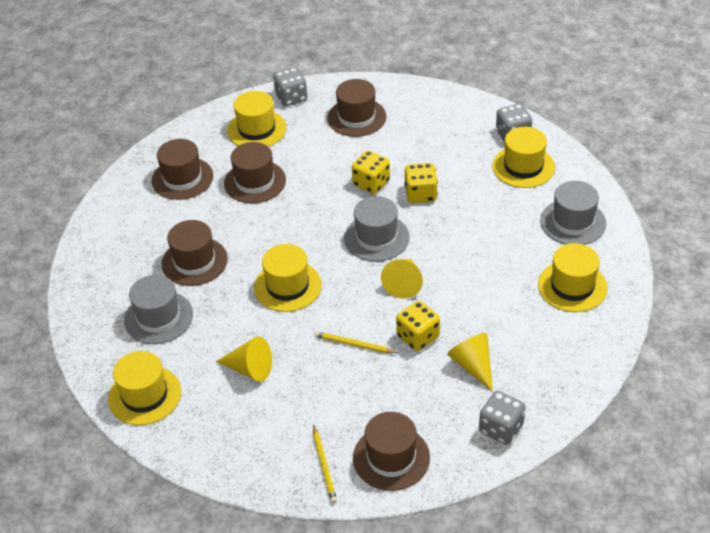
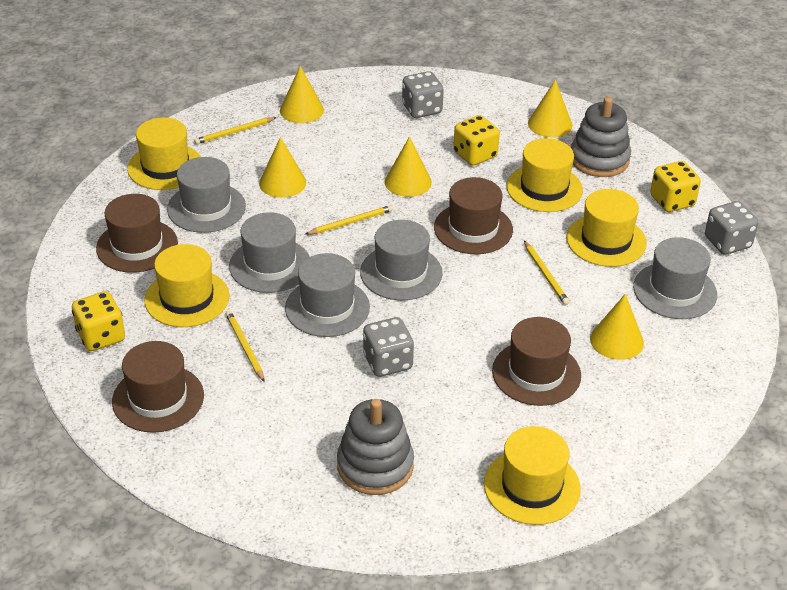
brown hat: 5 -> 4
grey hat: 3 -> 5
grey stacking toy: 0 -> 2
yellow cone: 3 -> 5
yellow pencil: 2 -> 4

